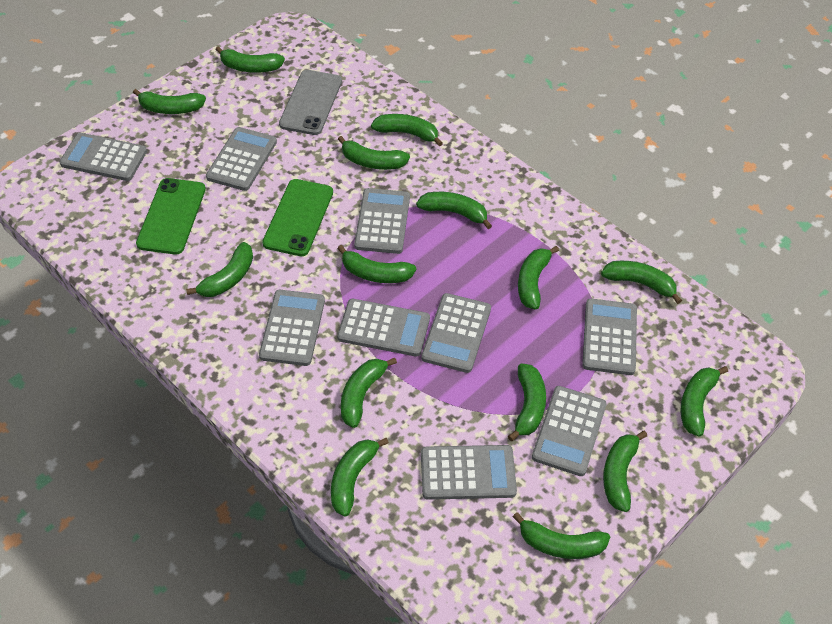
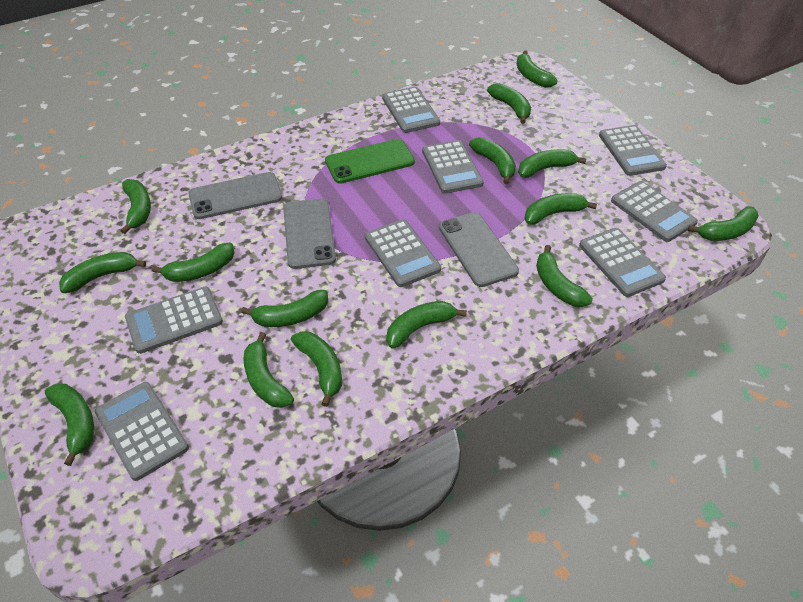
green phone: 2 -> 1
grey calculator: 9 -> 8
grey phone: 1 -> 3

